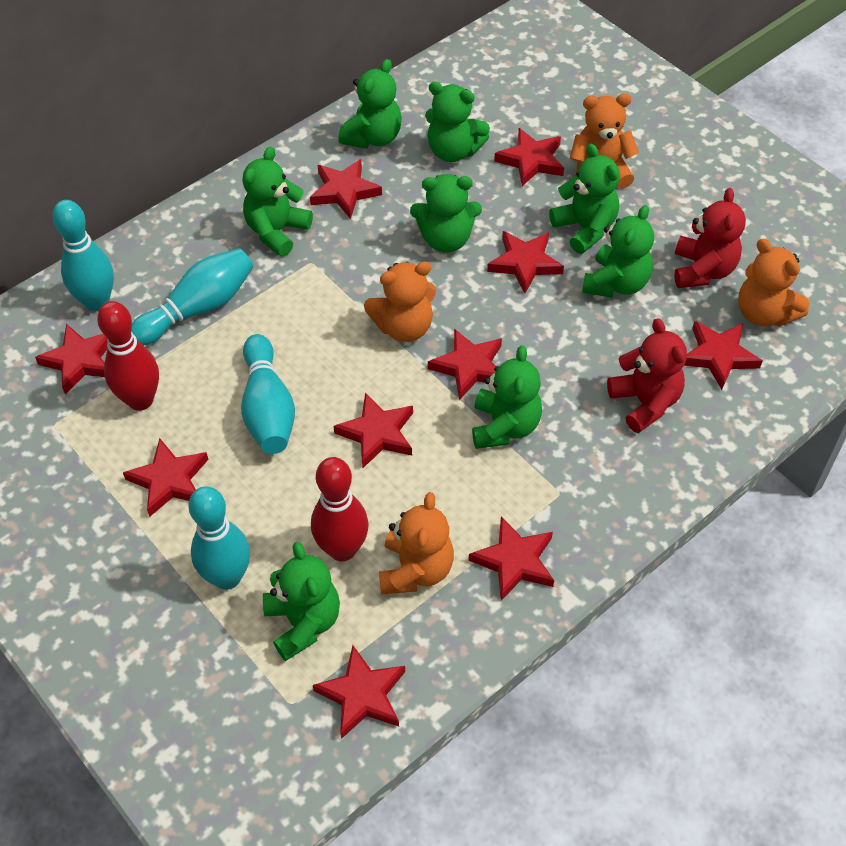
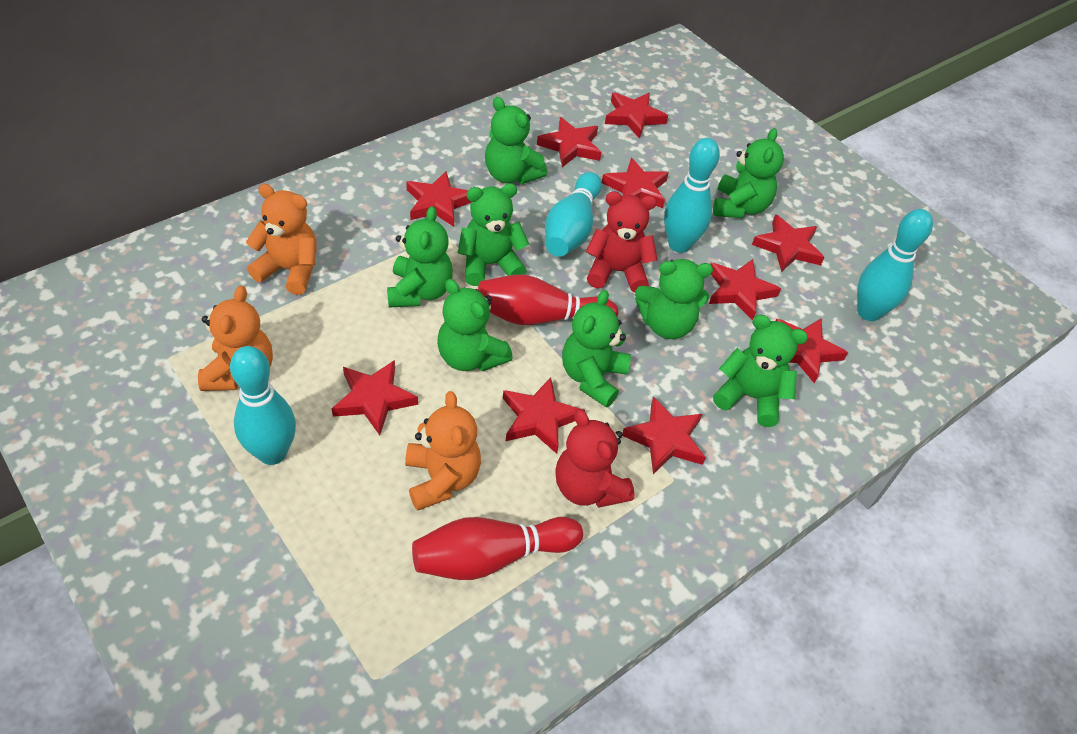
orange teddy bear: 4 -> 3

